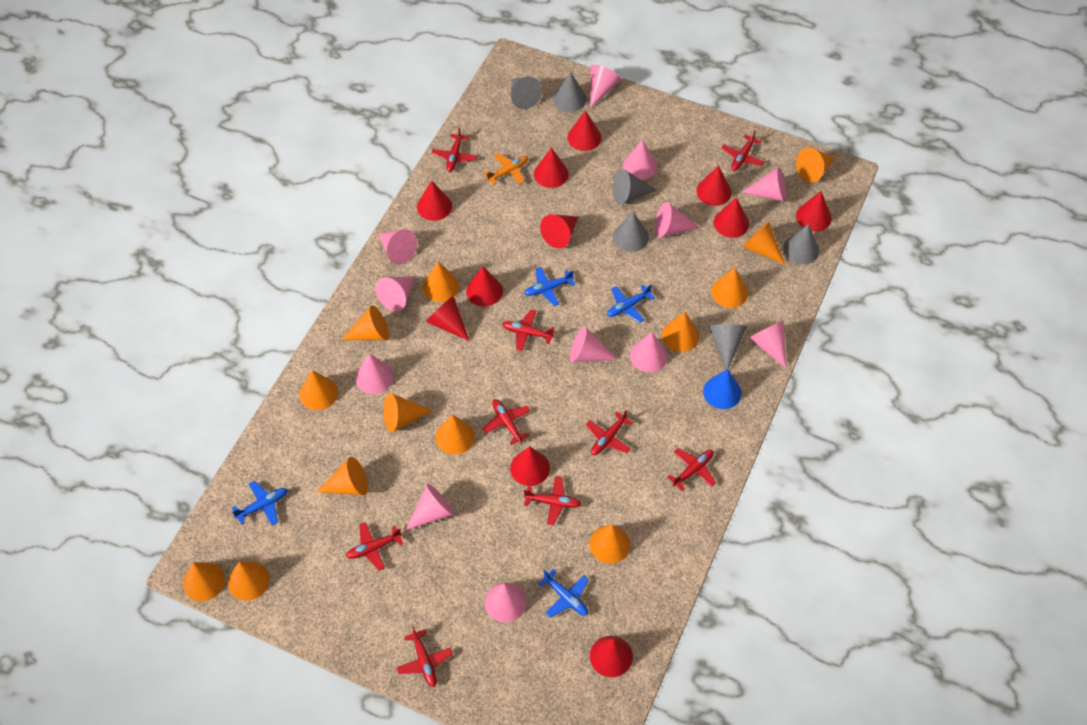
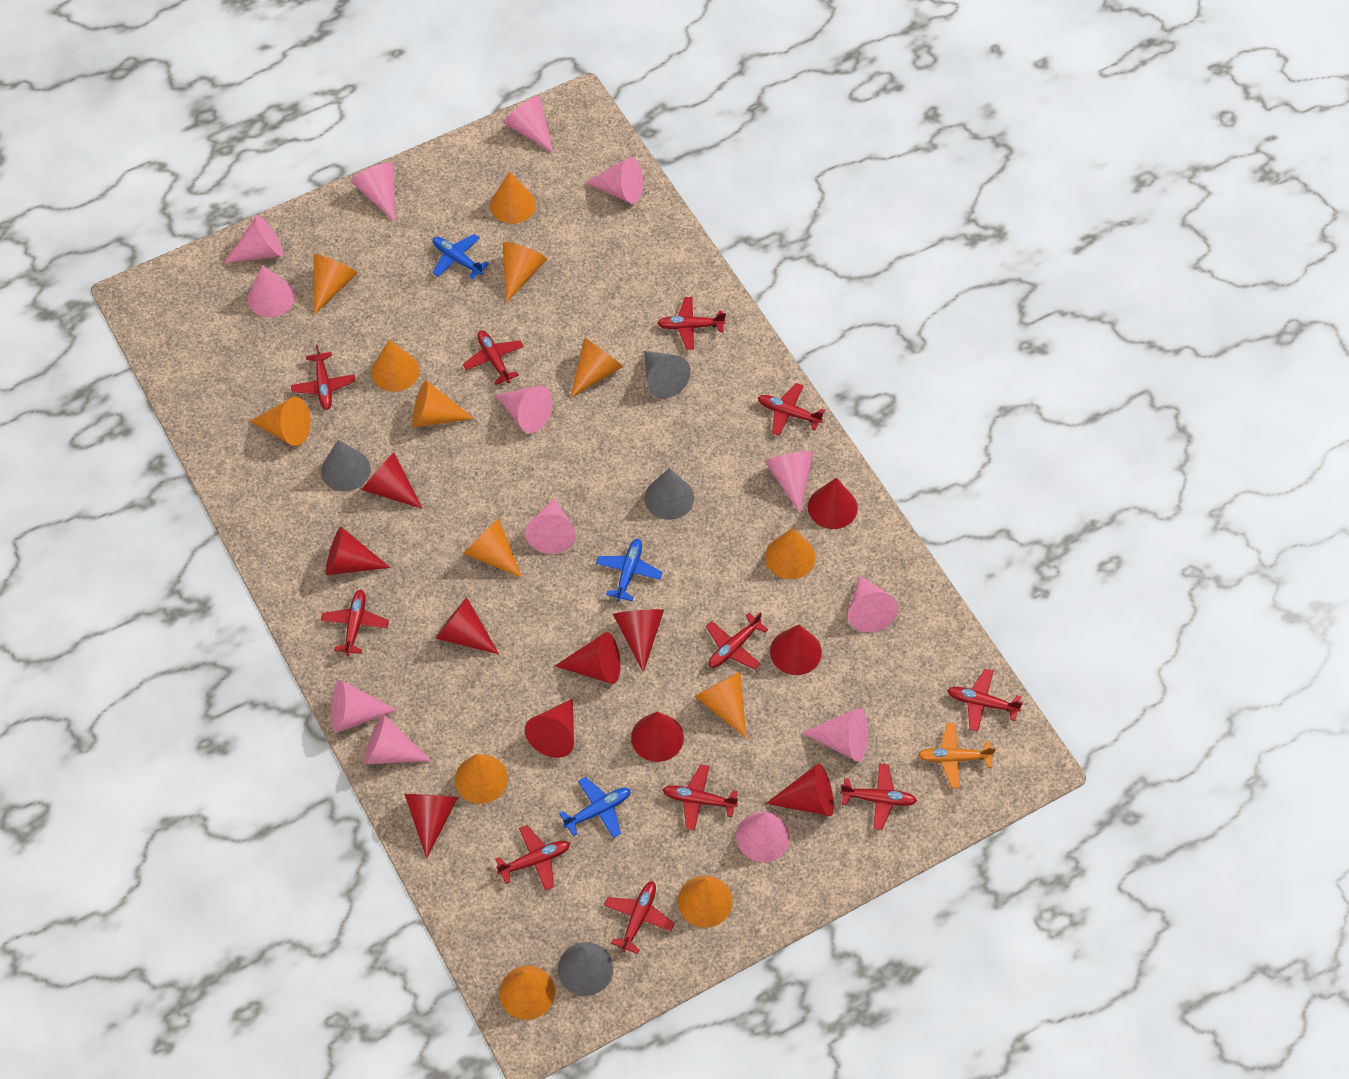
blue cone: 1 -> 0
blue plane: 4 -> 3
grey cone: 6 -> 4
pink cone: 12 -> 13
red plane: 9 -> 11

